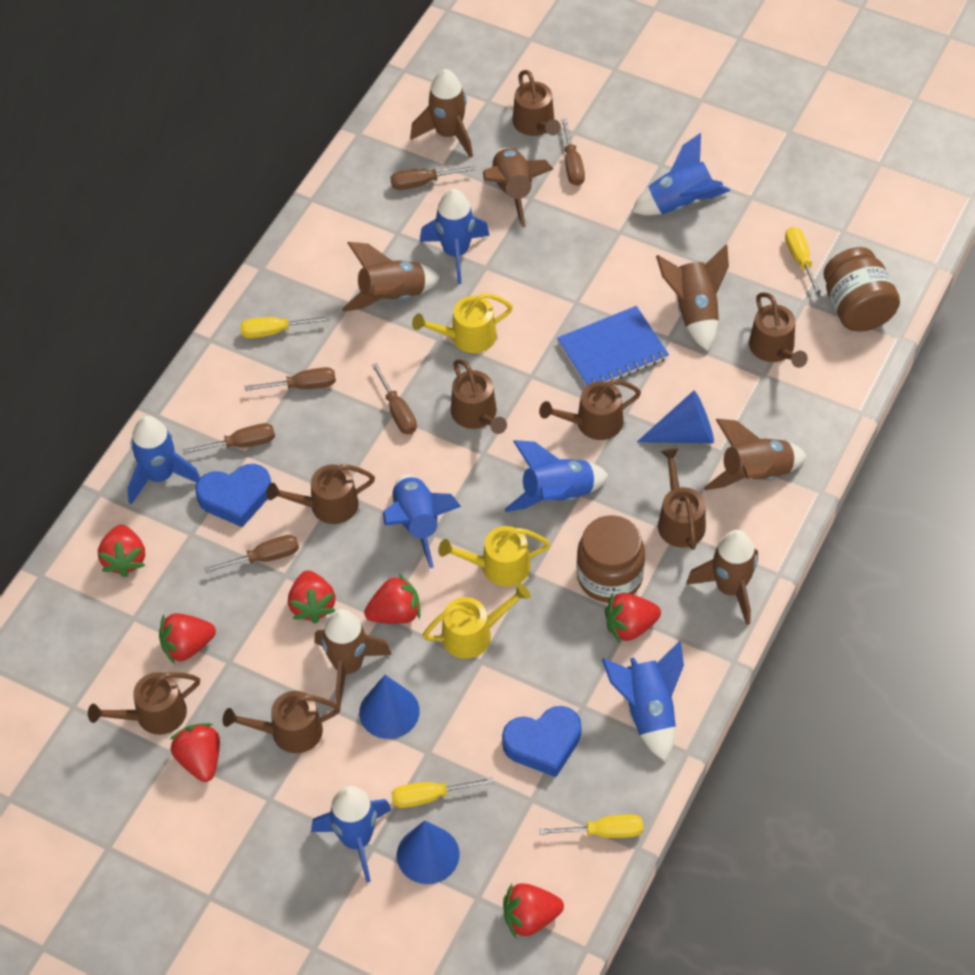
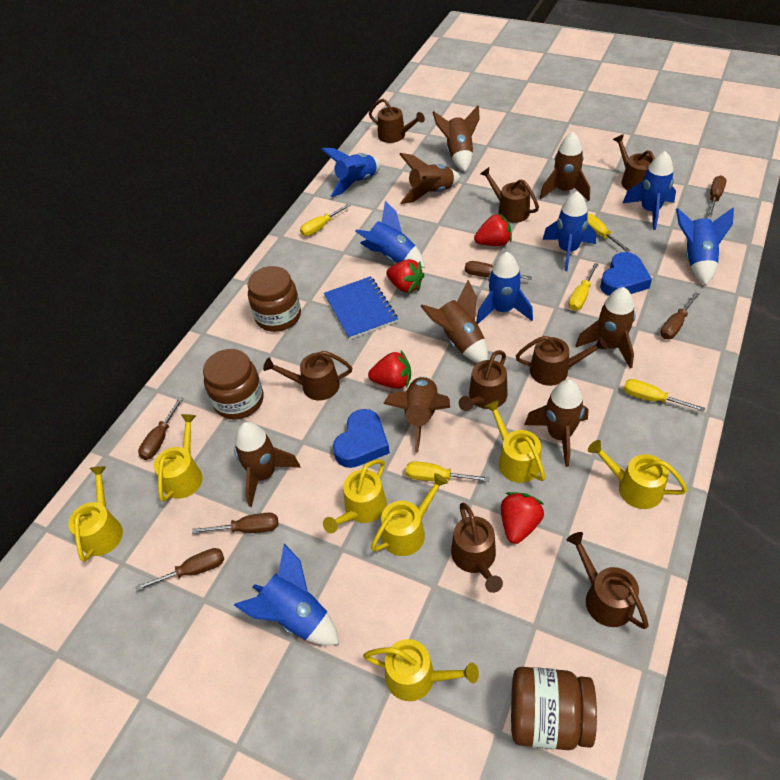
blue cone: 3 -> 0
brown jar: 2 -> 3
brown rocket: 7 -> 8
red strawberry: 7 -> 4
yellow screwdriver: 4 -> 5
yellow watering can: 3 -> 7

